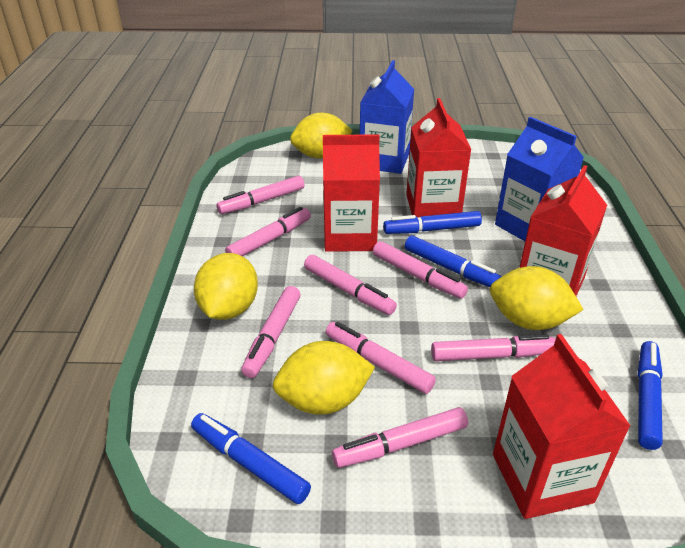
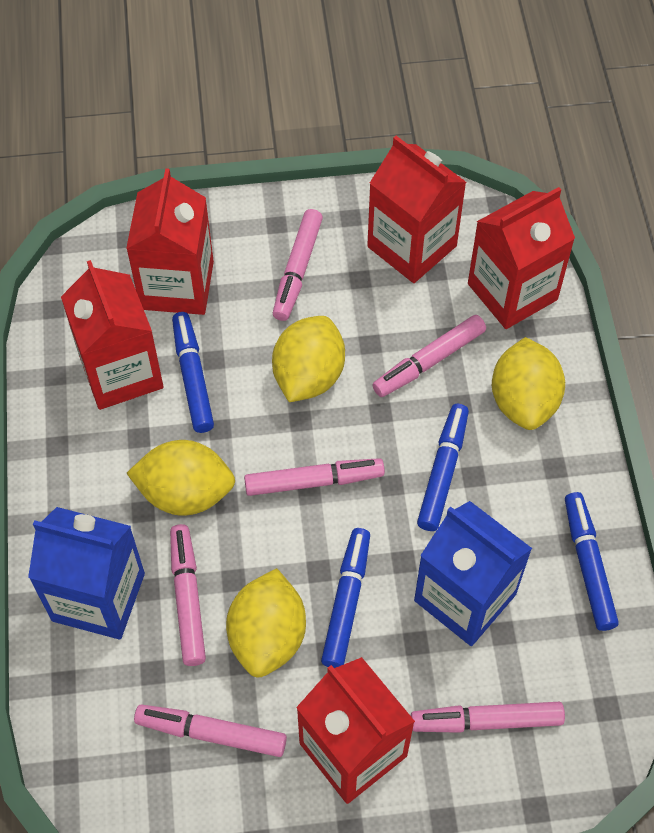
pink marker: 8 -> 6
red carton: 4 -> 5

